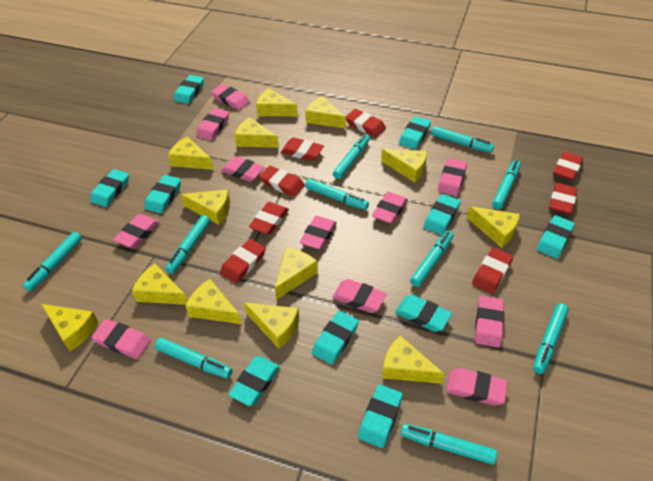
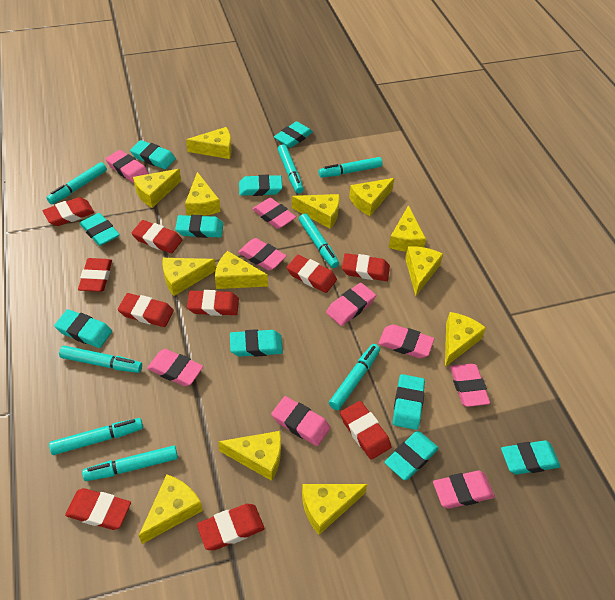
pink eraser: 11 -> 9
red eraser: 8 -> 10
turquoise marker: 10 -> 8

